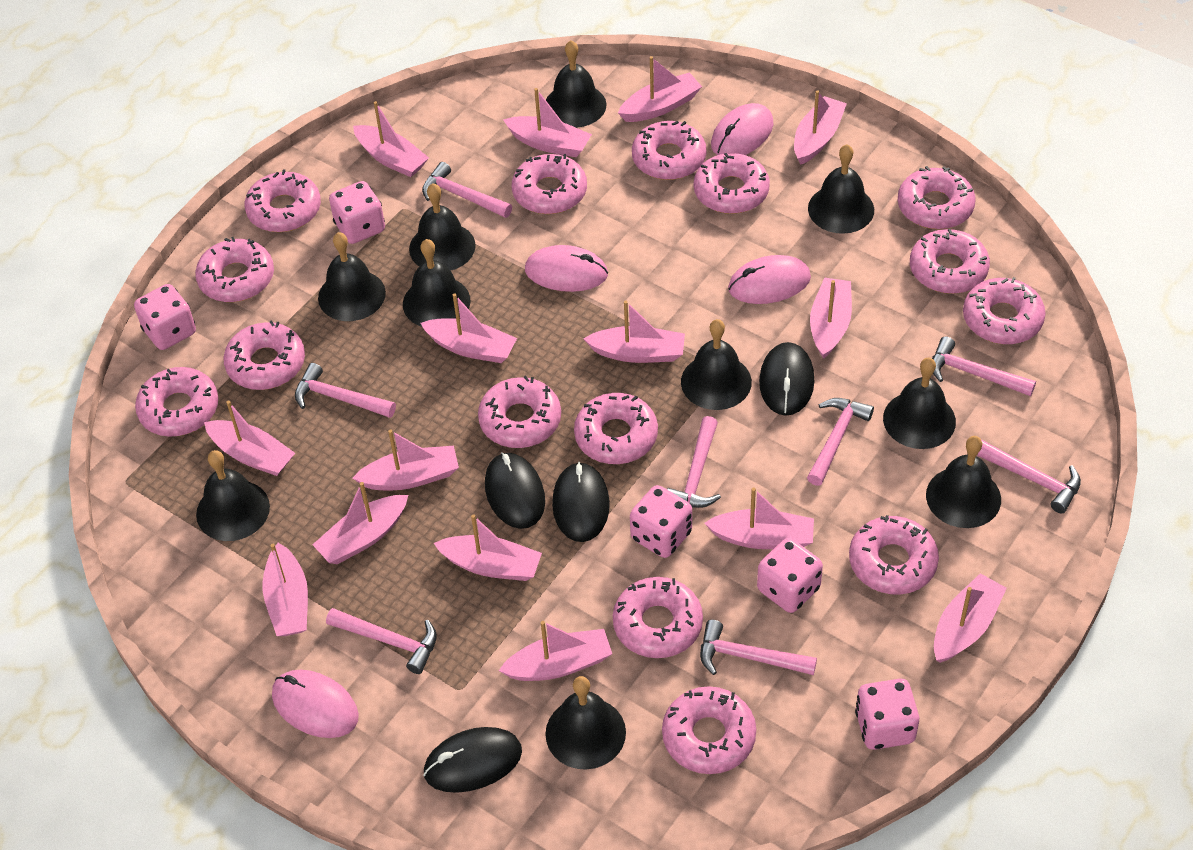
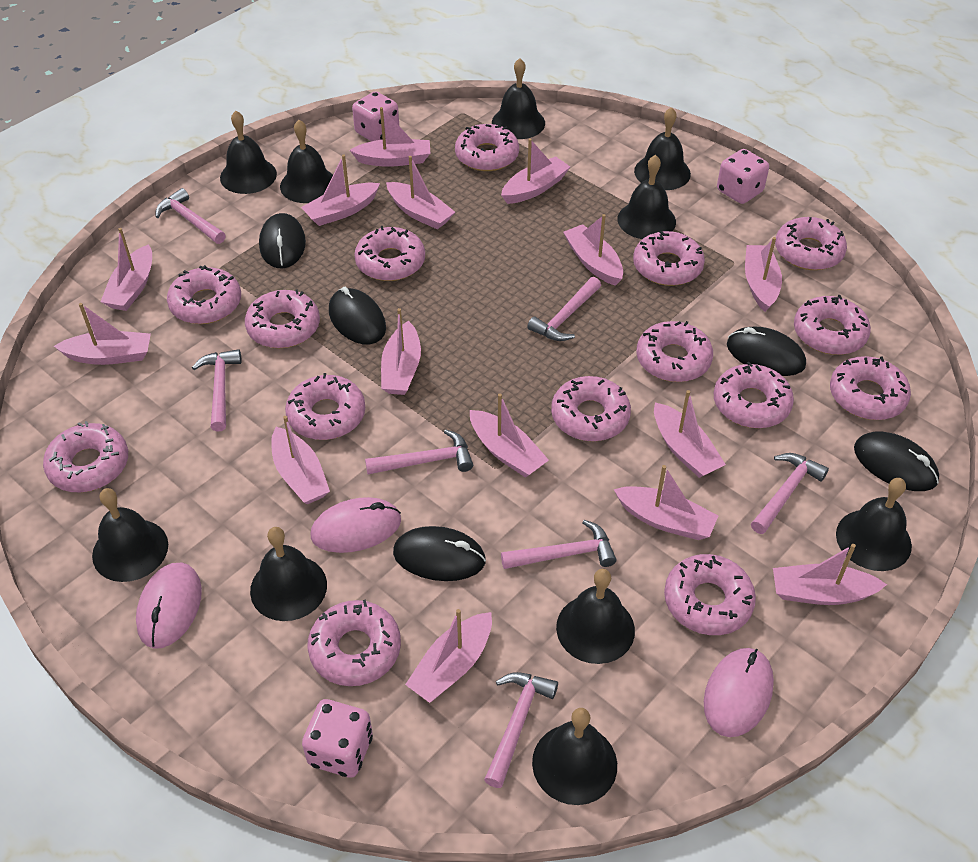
black mouse: 4 -> 5
pink dice: 5 -> 3
pink hammer: 8 -> 7
pink mouse: 4 -> 3

